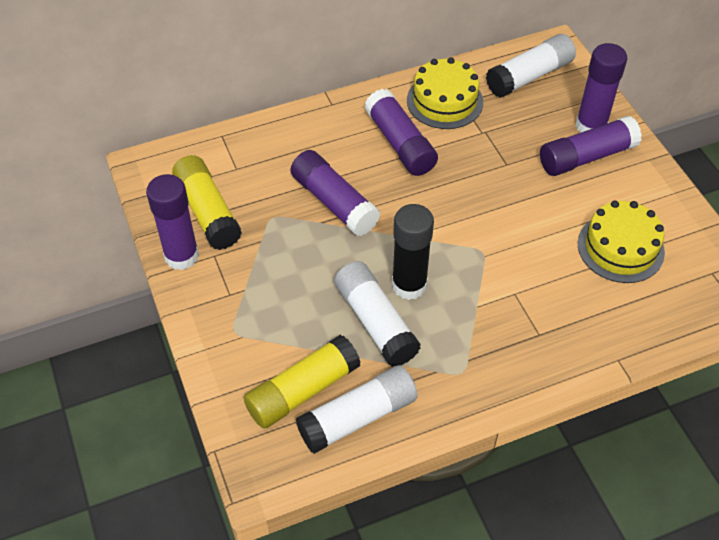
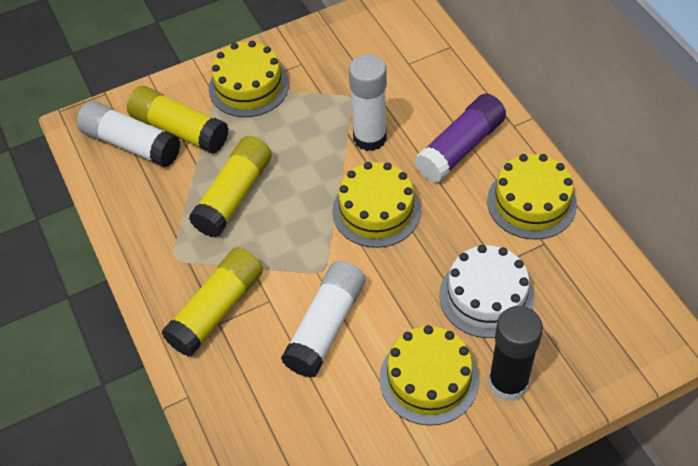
purple glue stick: 5 -> 1
white cake: 0 -> 1
yellow cake: 2 -> 4
yellow glue stick: 2 -> 3

